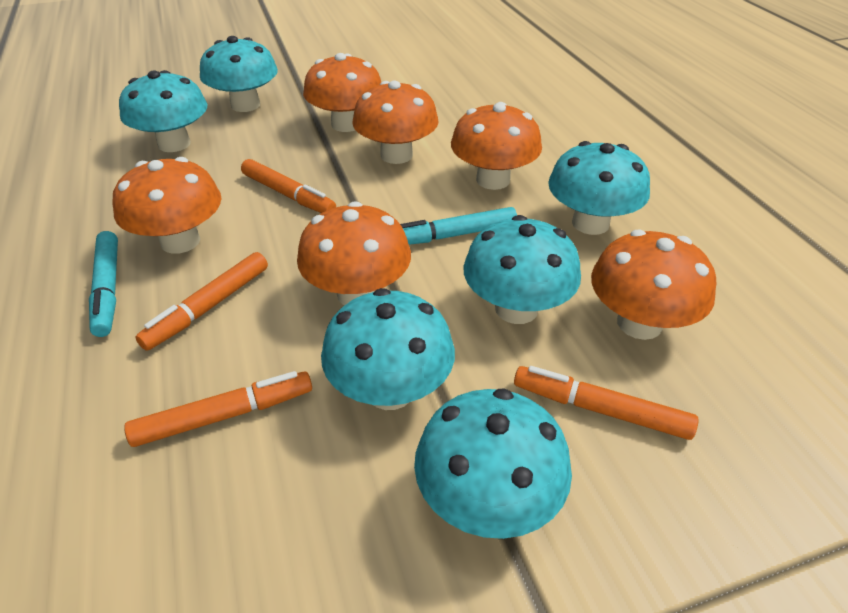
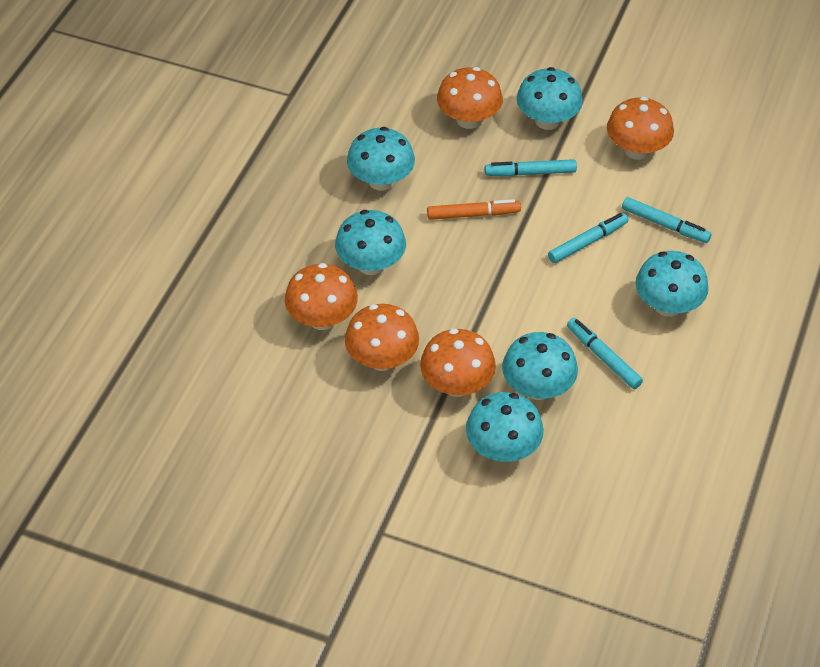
orange marker: 4 -> 1
orange mushroom: 6 -> 5
turquoise marker: 2 -> 4

